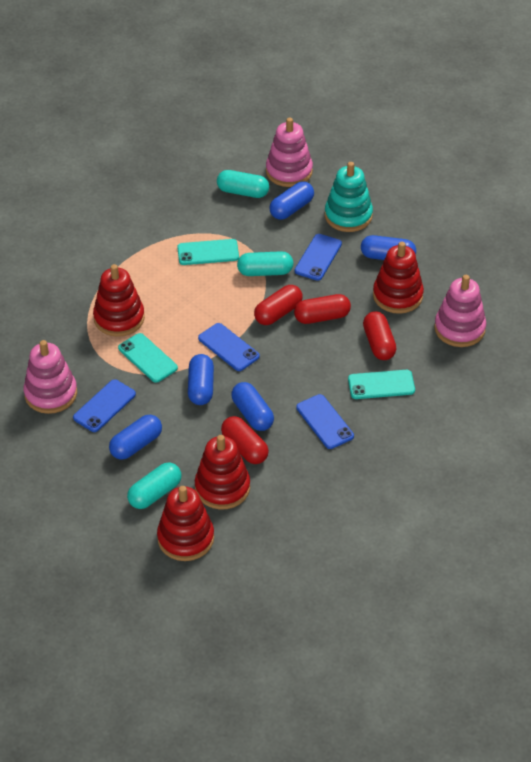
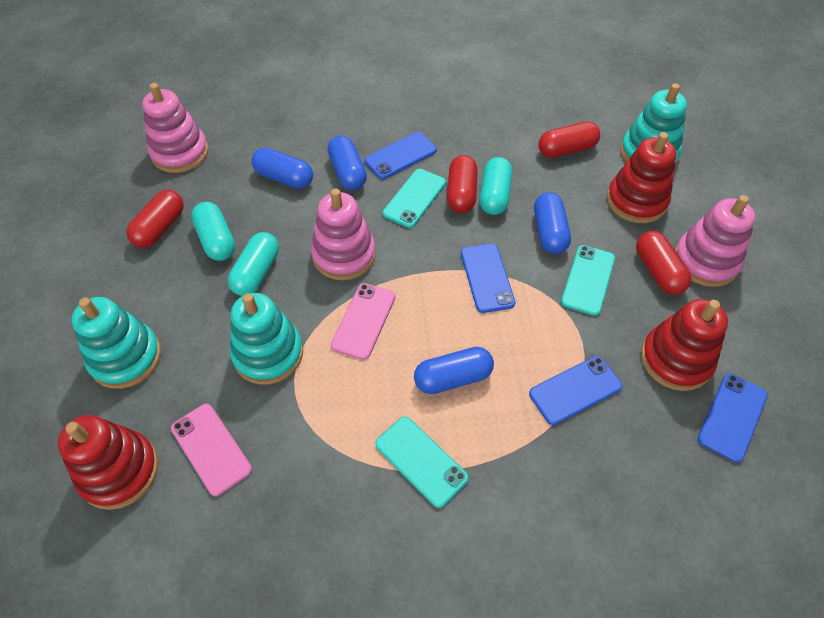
blue capsule: 5 -> 4
pink phone: 0 -> 2
red stacking toy: 4 -> 3
turquoise stacking toy: 1 -> 3

